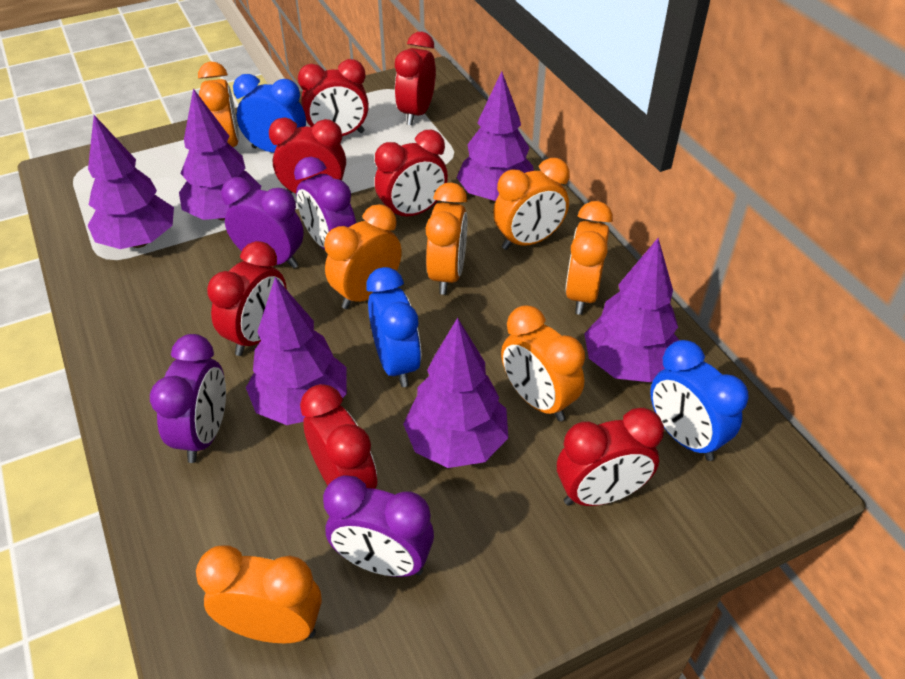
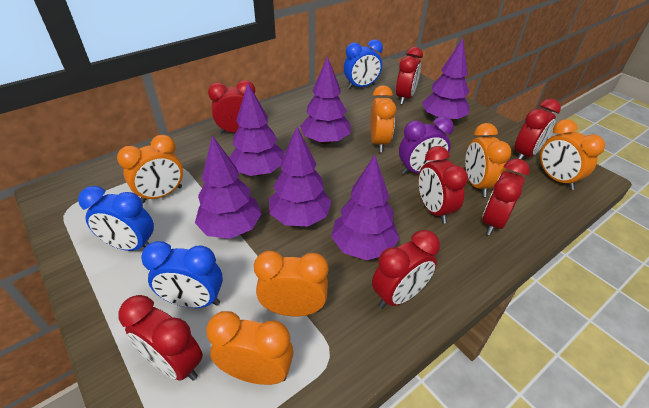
orange clock: 7 -> 6
purple clock: 4 -> 1

